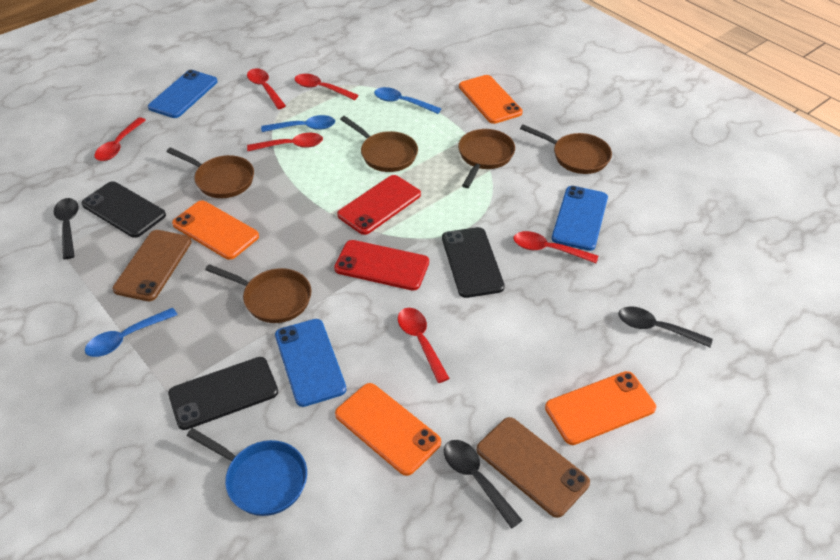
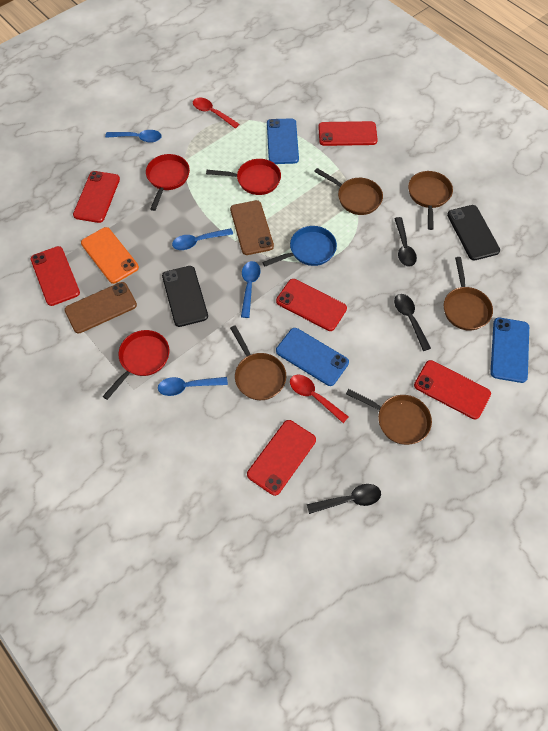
black phone: 3 -> 2
blue spoon: 3 -> 4
orange phone: 4 -> 1
red pan: 0 -> 3
red phone: 2 -> 6
red spoon: 6 -> 2

